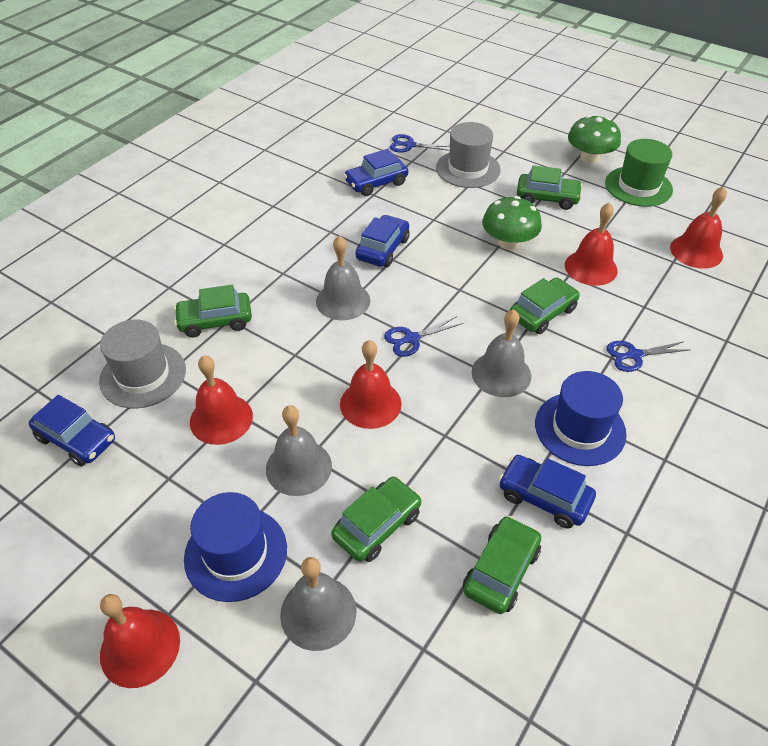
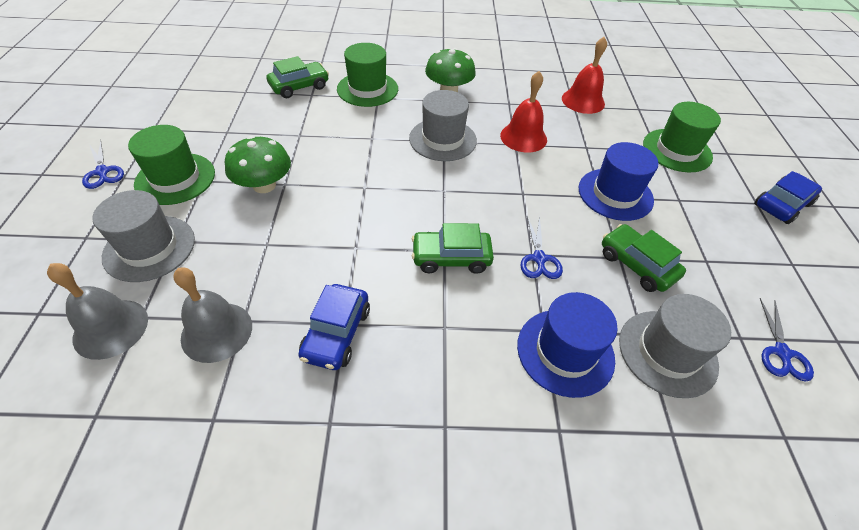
blue car: 4 -> 2
green car: 5 -> 3
green hat: 1 -> 3
grey bell: 4 -> 2
grey hat: 2 -> 3
red bell: 5 -> 2

